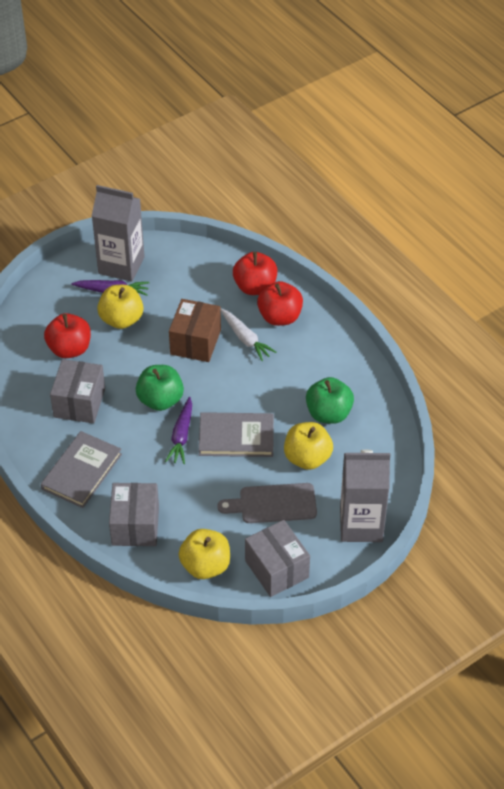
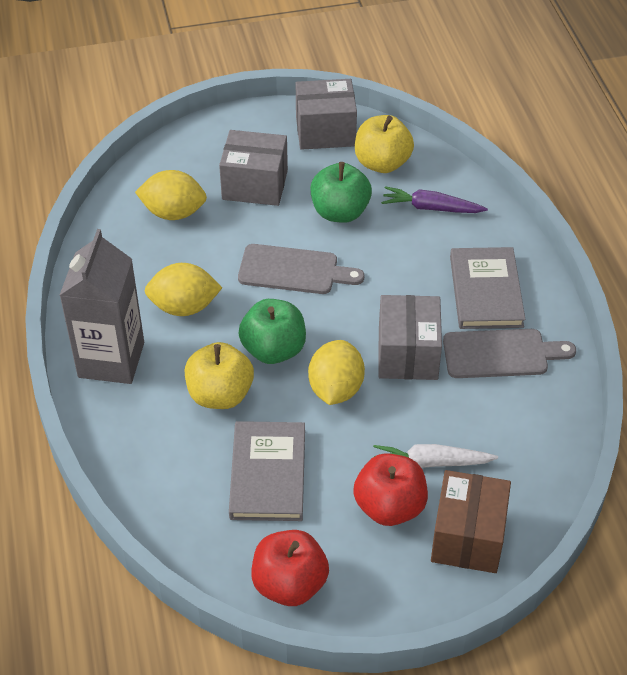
grey carton: 2 -> 1
grey cutting board: 1 -> 2
purple carrot: 2 -> 1
red apple: 3 -> 2
yellow apple: 3 -> 2
yellow lemon: 0 -> 3

